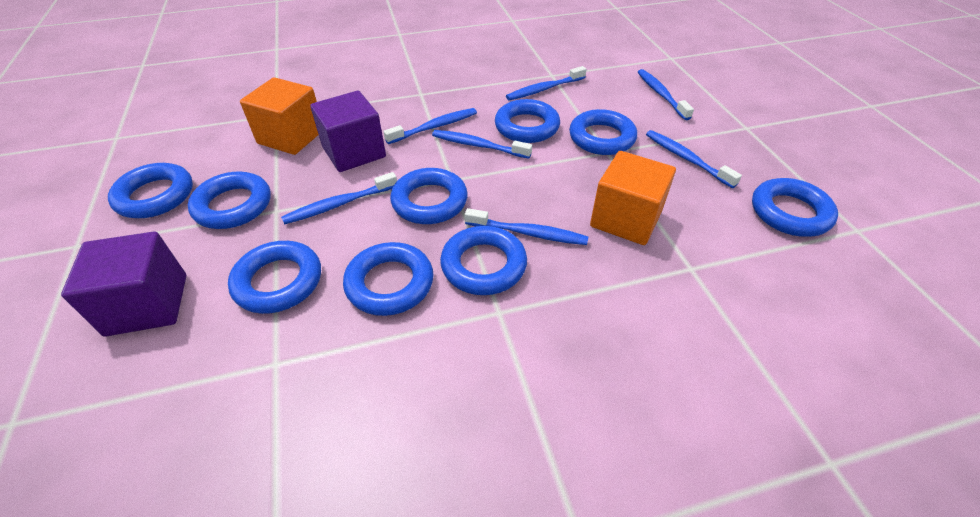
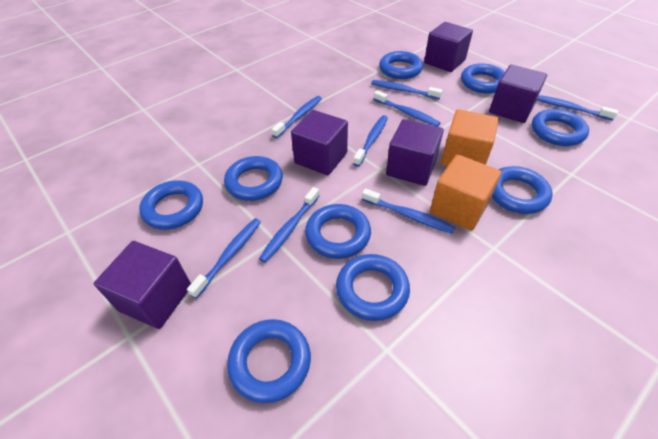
blue toothbrush: 7 -> 8
purple cube: 2 -> 5

